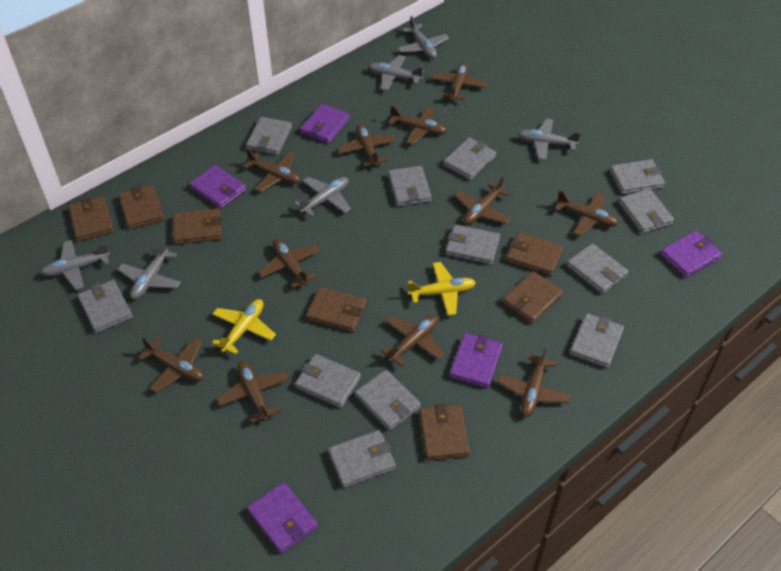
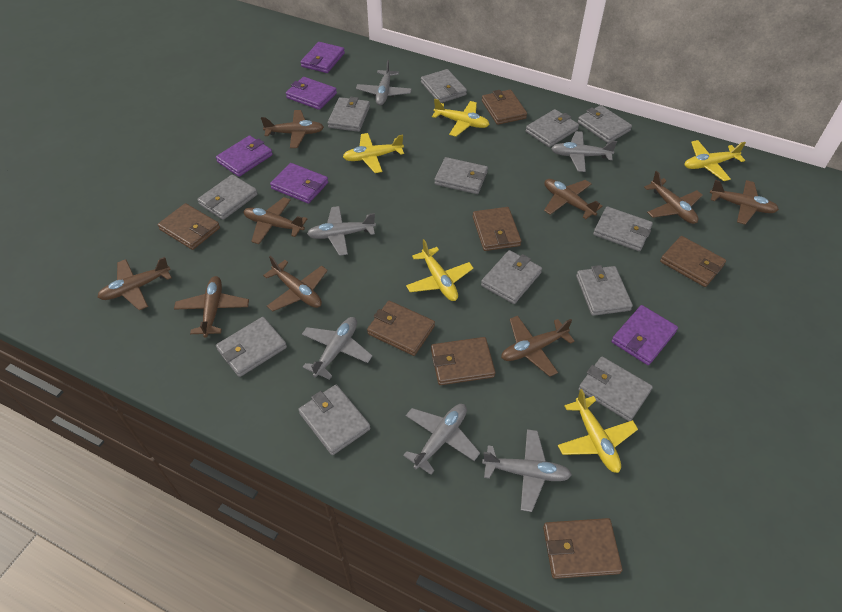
brown plane: 11 -> 9
yellow plane: 2 -> 5

